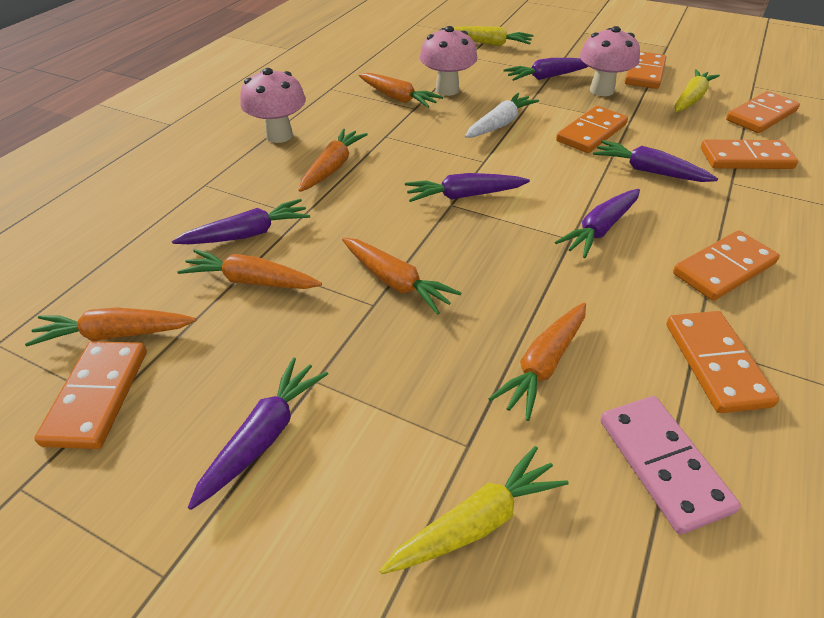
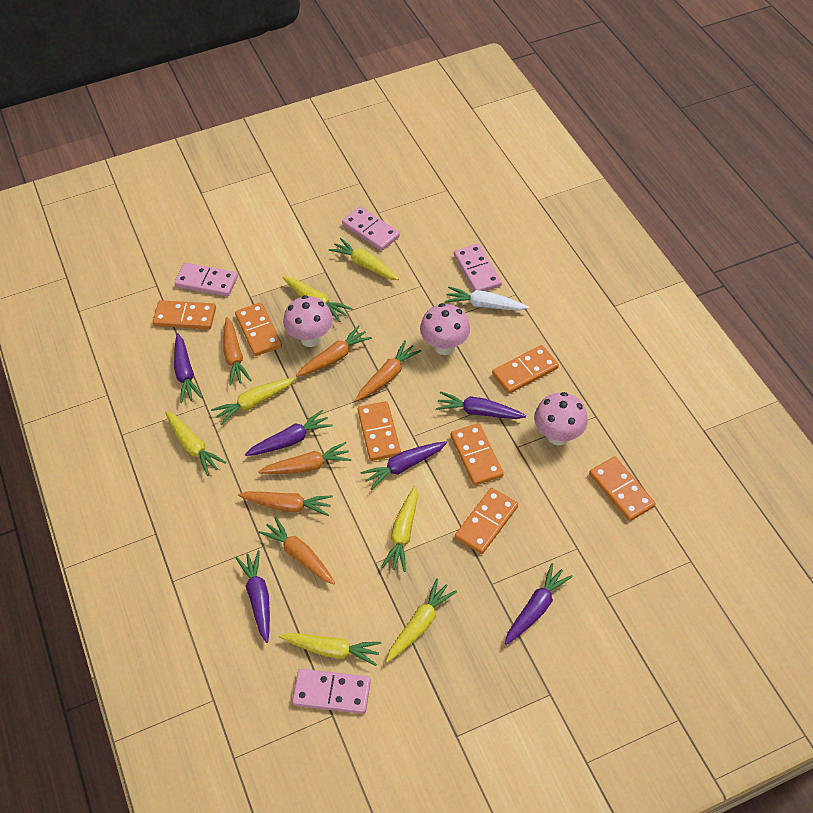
pink domino: 1 -> 4
yellow carrot: 3 -> 7

